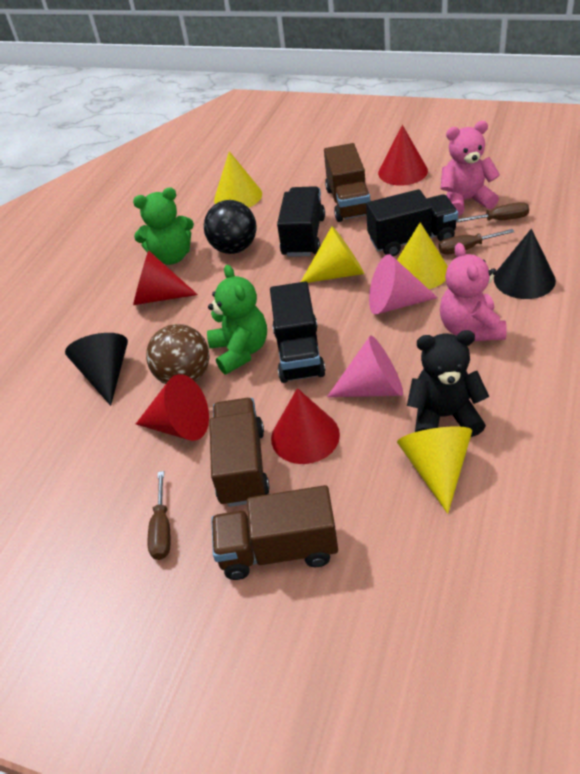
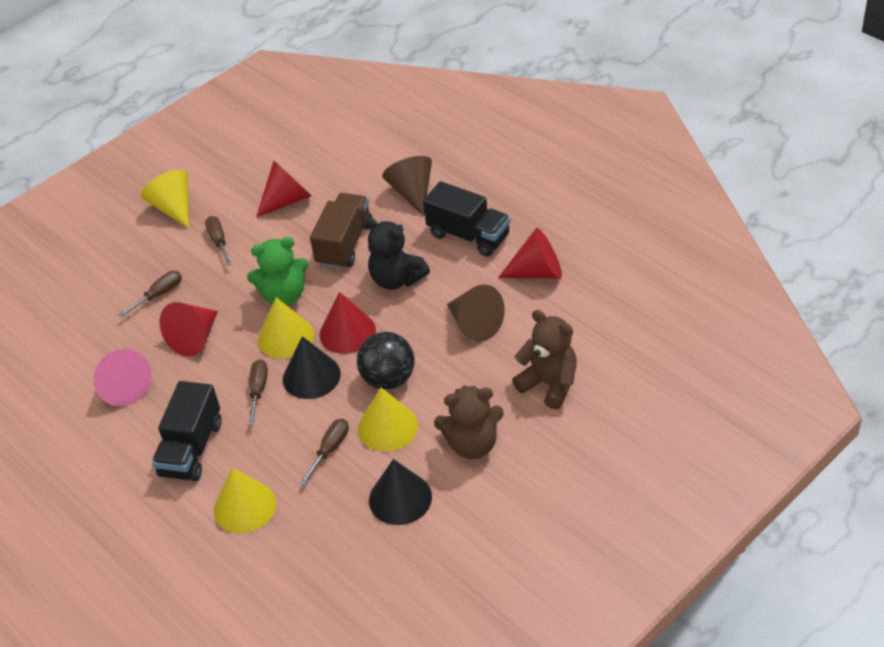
black truck: 3 -> 2
brown ball: 1 -> 0
brown cone: 0 -> 2
brown screwdriver: 3 -> 4
brown teddy bear: 0 -> 2
brown truck: 3 -> 1
green teddy bear: 2 -> 1
pink cone: 2 -> 1
pink teddy bear: 2 -> 0

